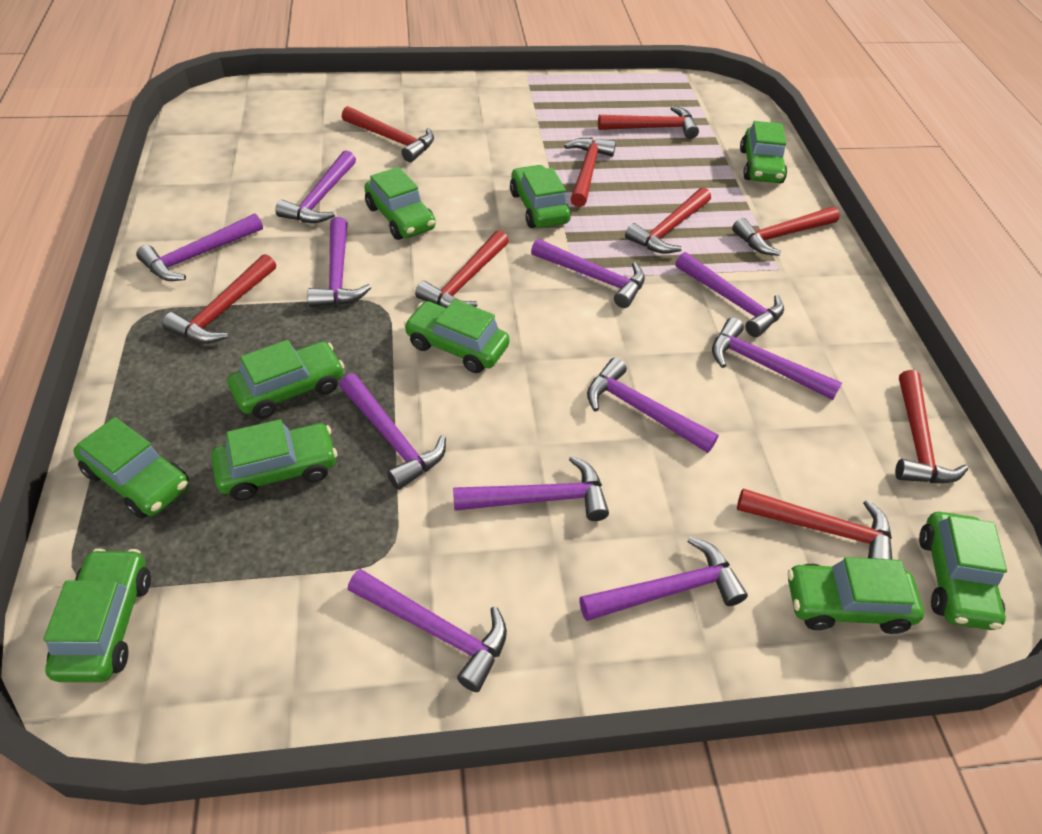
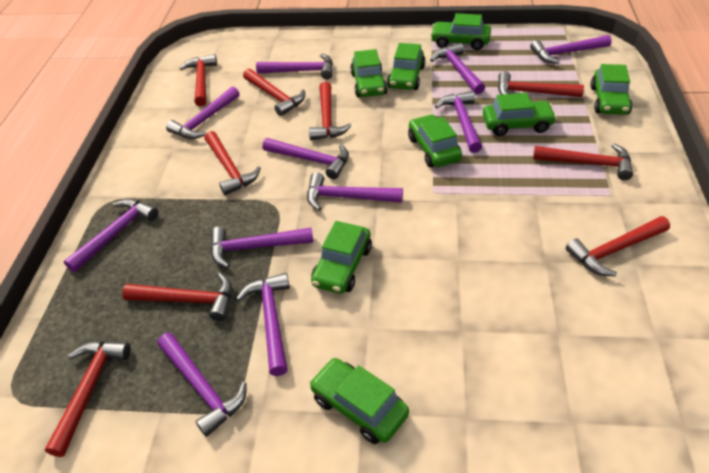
green car: 10 -> 8

